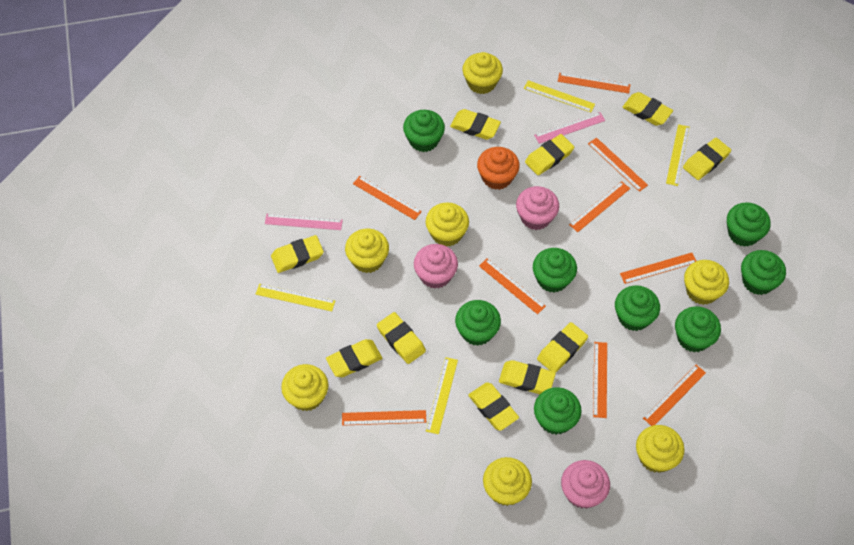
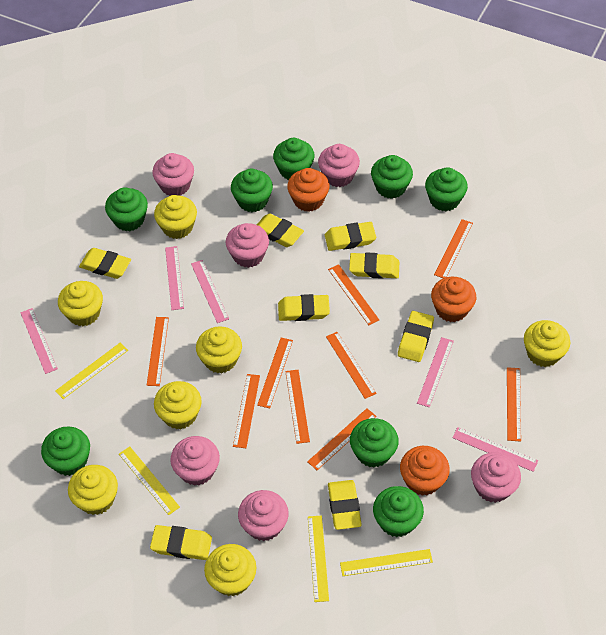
orange cupcake: 1 -> 3
pink cupcake: 3 -> 6
pink ruler: 2 -> 5
yellow eraser: 10 -> 8

